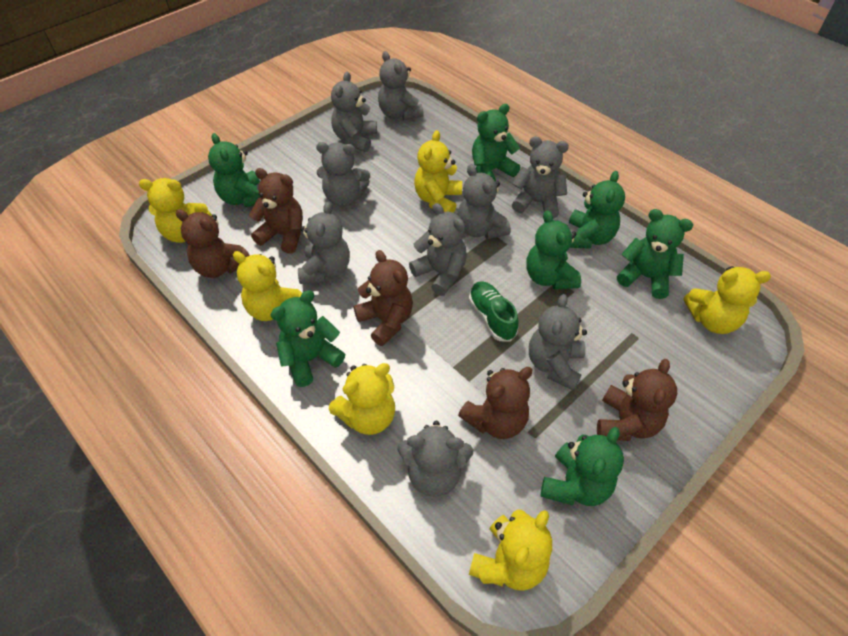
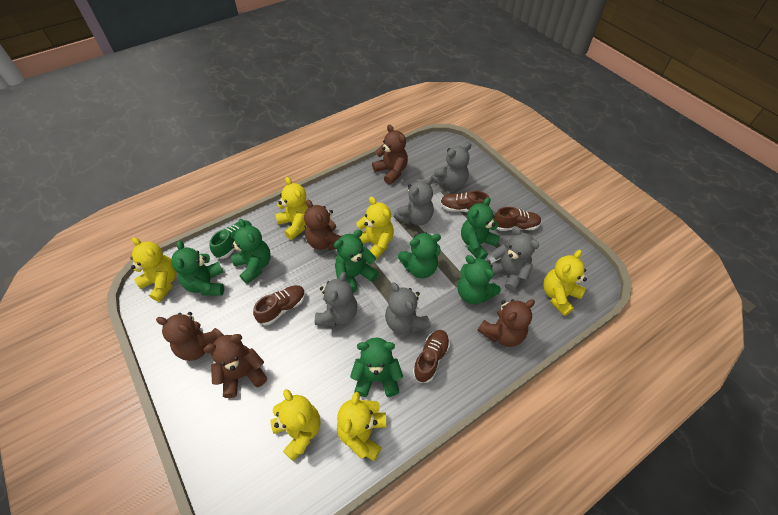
brown shoe: 0 -> 4
grey teddy bear: 9 -> 5

